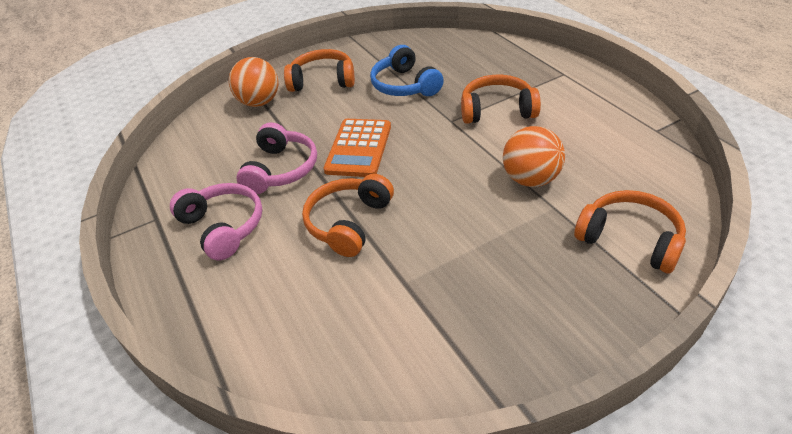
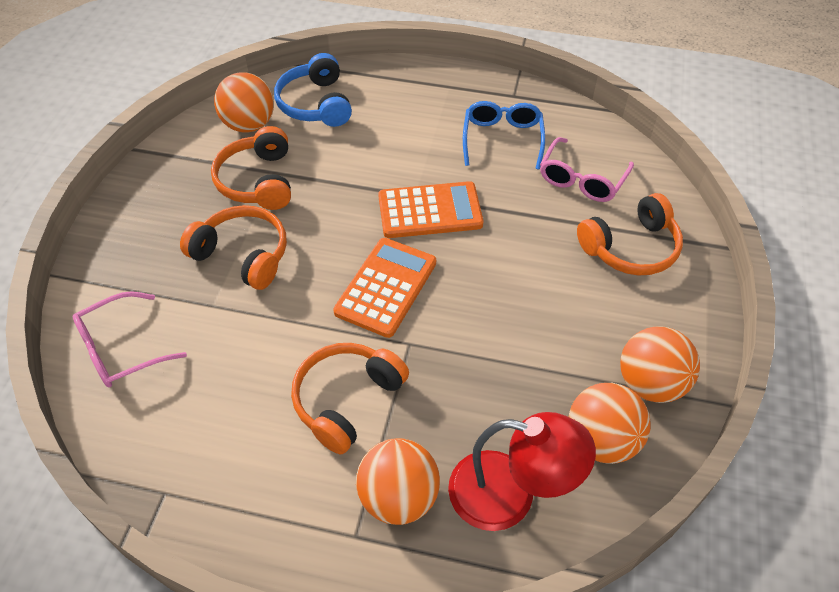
blue glasses: 0 -> 1
orange ball: 2 -> 4
orange calculator: 1 -> 2
pink glasses: 0 -> 2
pink headphones: 2 -> 0
red lamp: 0 -> 1

